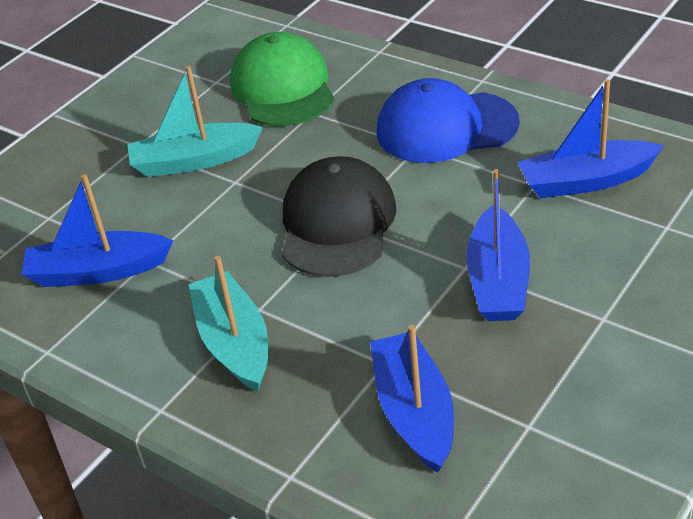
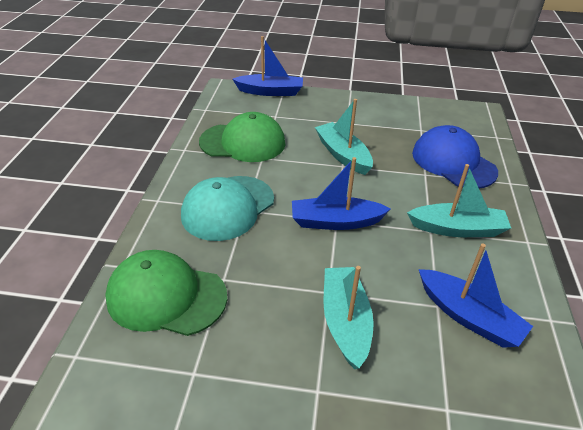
black cap: 1 -> 0
blue boat: 4 -> 3
green cap: 1 -> 2
turquoise boat: 2 -> 3
turquoise cap: 0 -> 1

